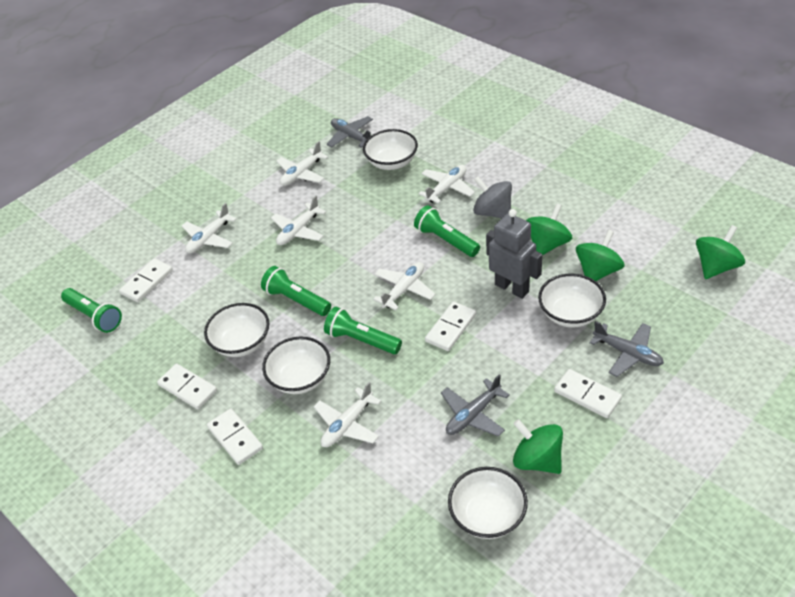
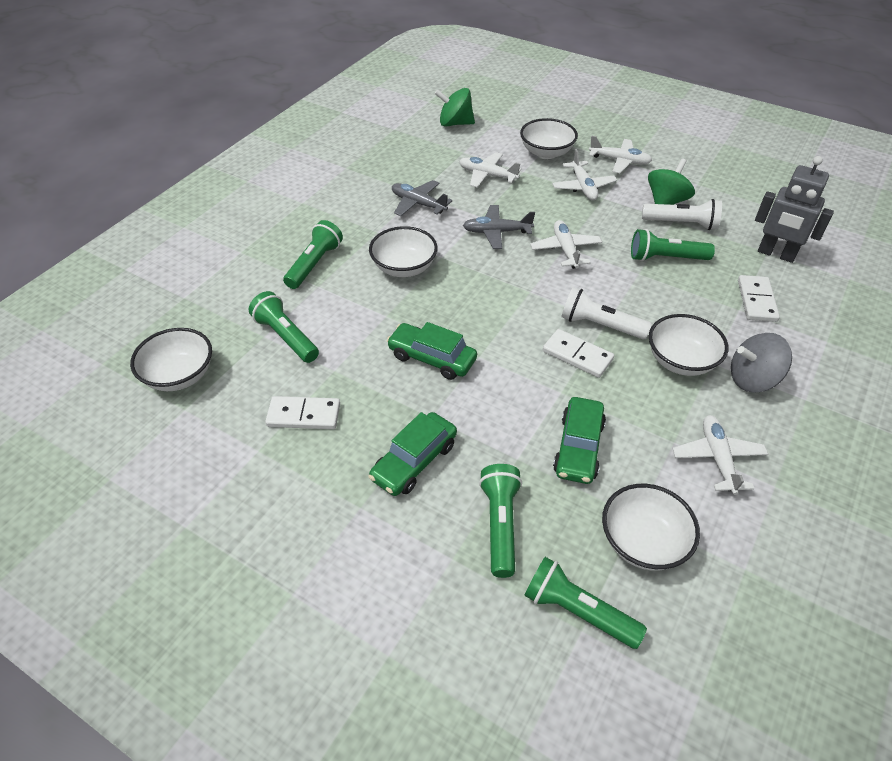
green car: 0 -> 3
green flashlight: 4 -> 5
green spinning top: 4 -> 2
grey plane: 3 -> 2
white domino: 5 -> 3
white flashlight: 0 -> 2
white plane: 6 -> 5

